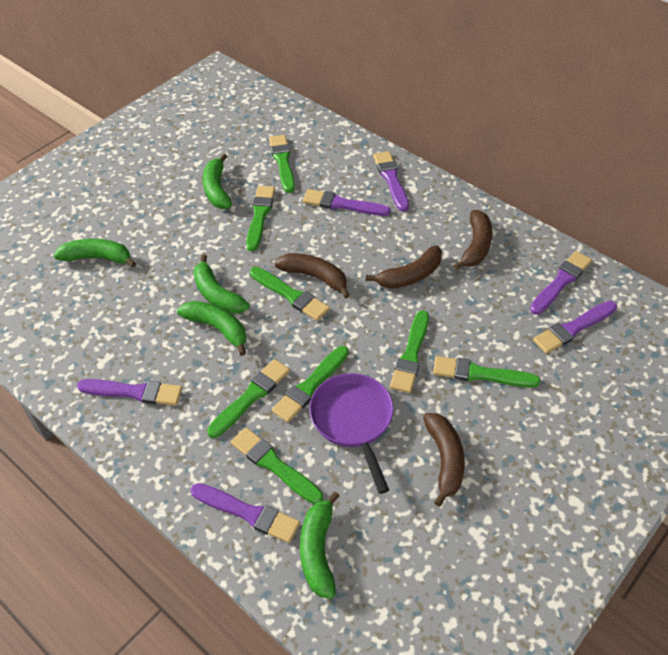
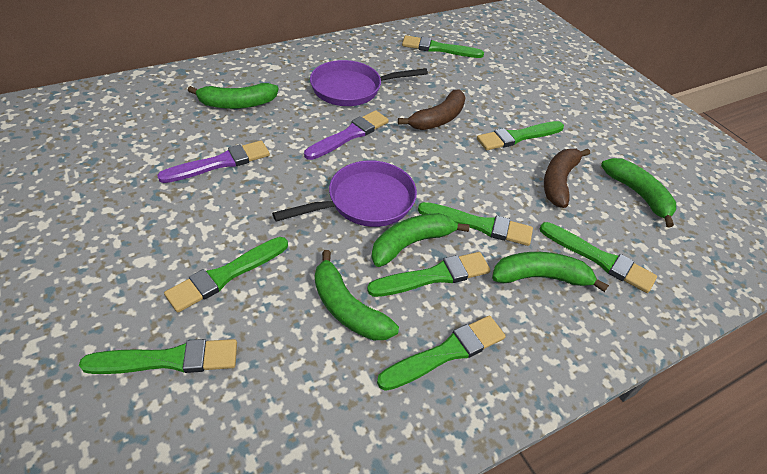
brown banana: 4 -> 2
purple brush: 6 -> 2
purple pan: 1 -> 2

